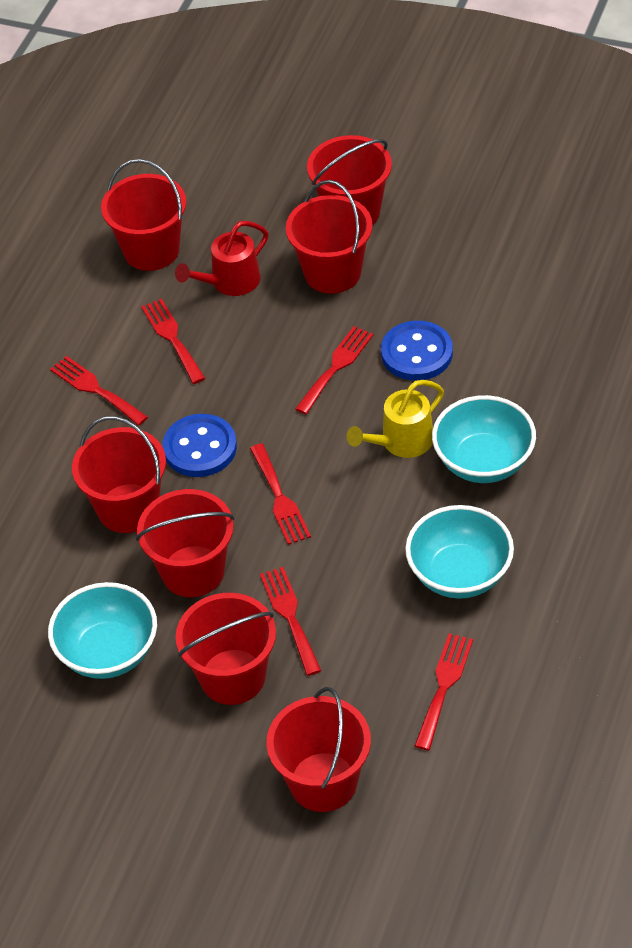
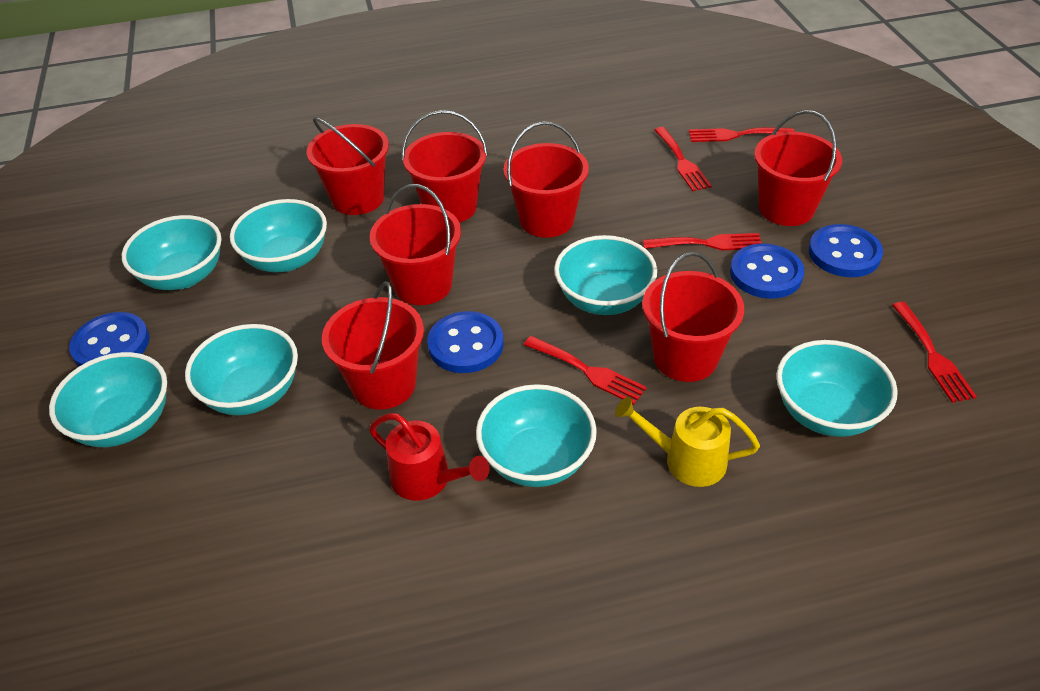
blue button: 2 -> 4
red fork: 6 -> 5
turquoise bowl: 3 -> 7

